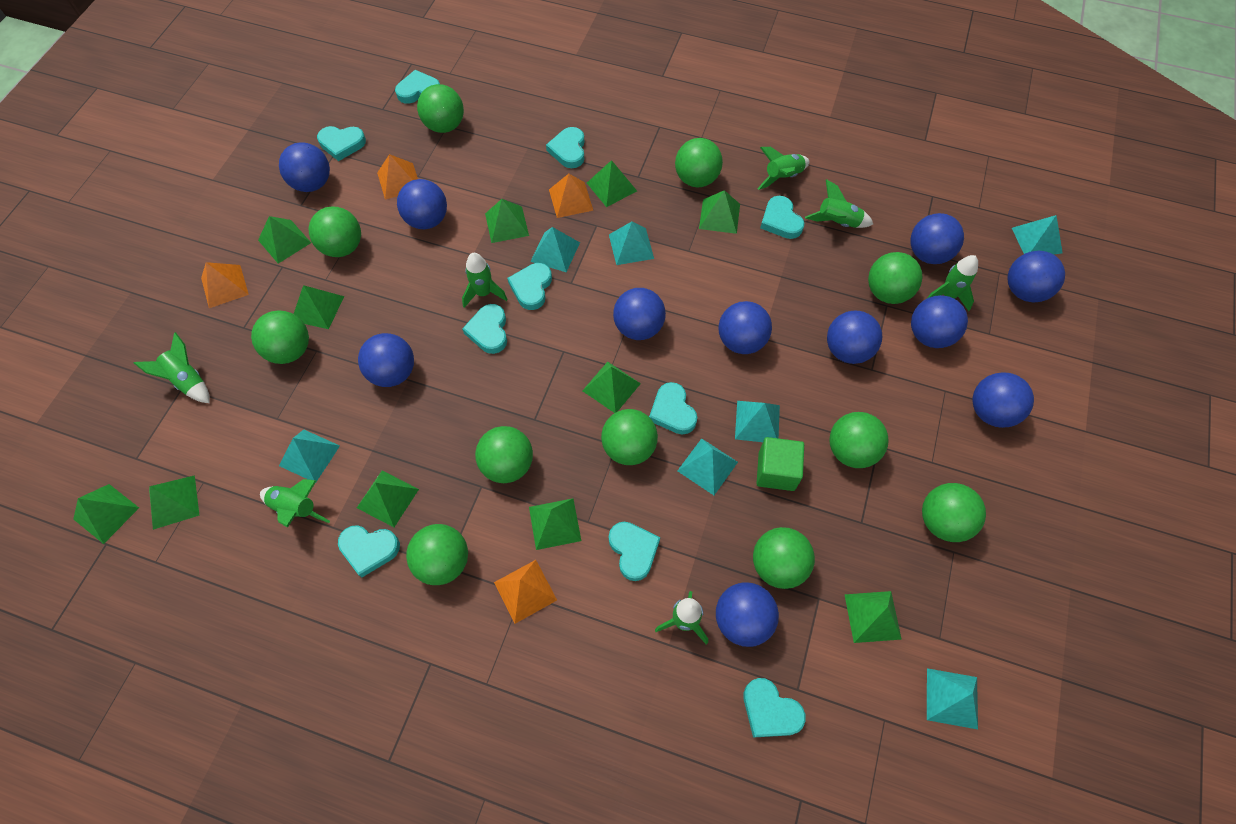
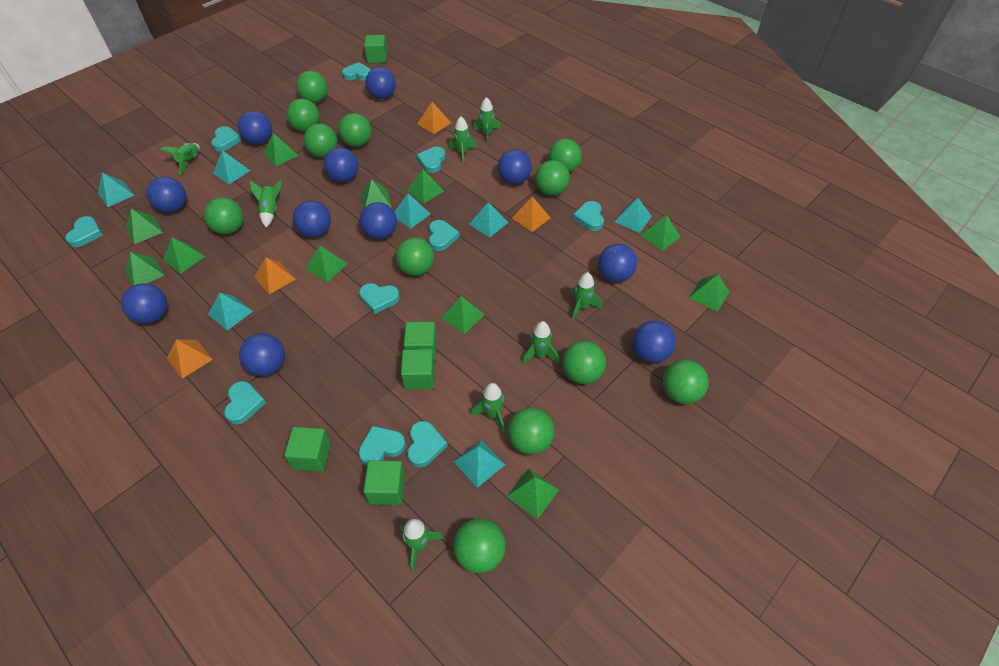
green ball: 11 -> 12
green cube: 1 -> 5
green rocket: 7 -> 8

